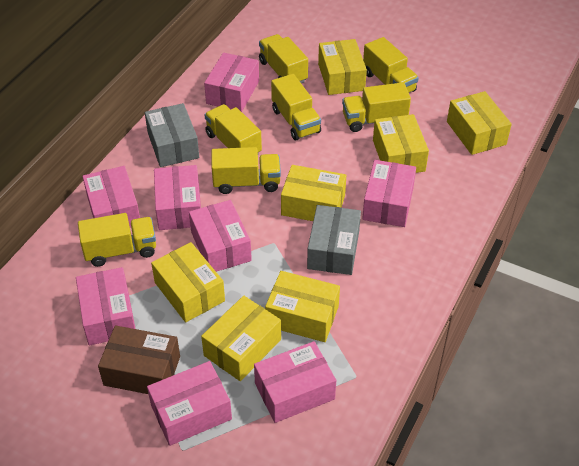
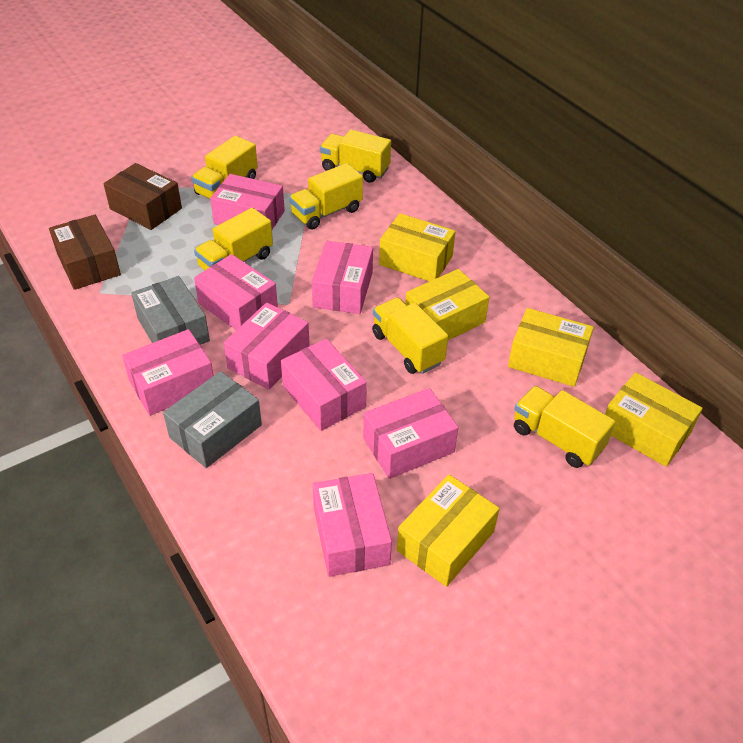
brown box: 1 -> 2
yellow box: 7 -> 5
yellow truck: 7 -> 6

